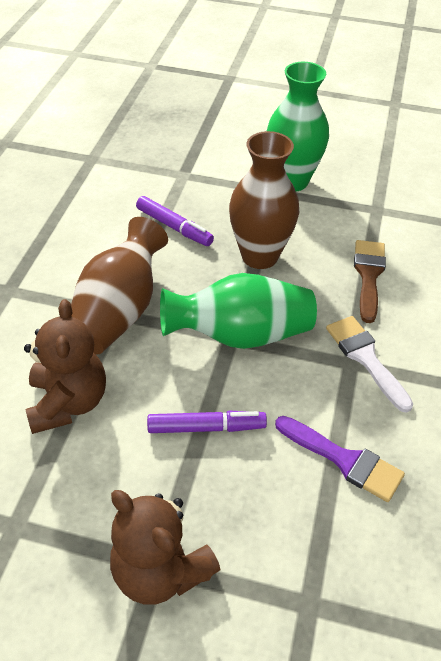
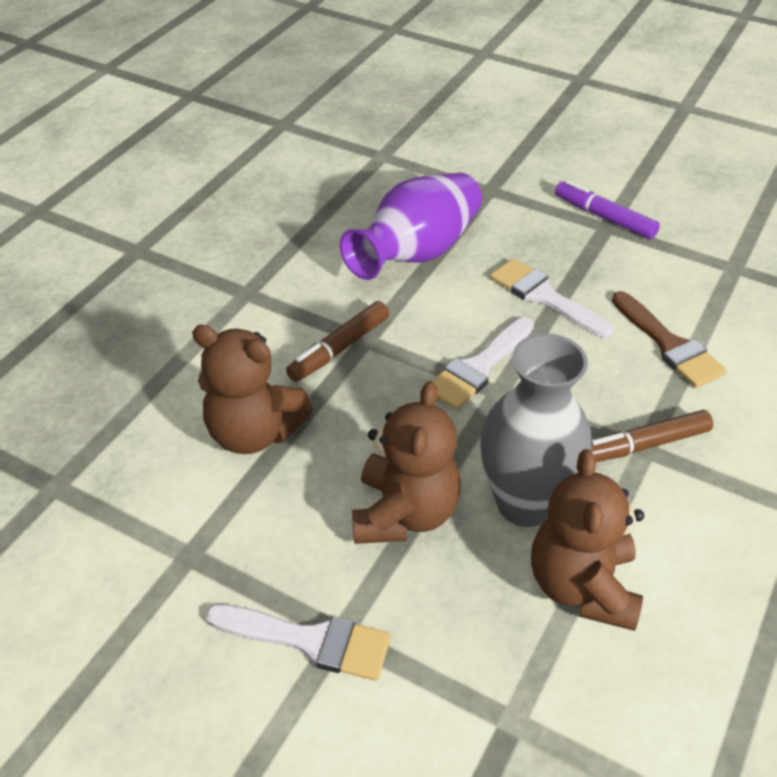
brown marker: 0 -> 2
brown teddy bear: 2 -> 3
brown vase: 2 -> 0
green vase: 2 -> 0
grey vase: 0 -> 1
purple brush: 1 -> 0
purple marker: 2 -> 1
purple vase: 0 -> 1
white brush: 1 -> 3

